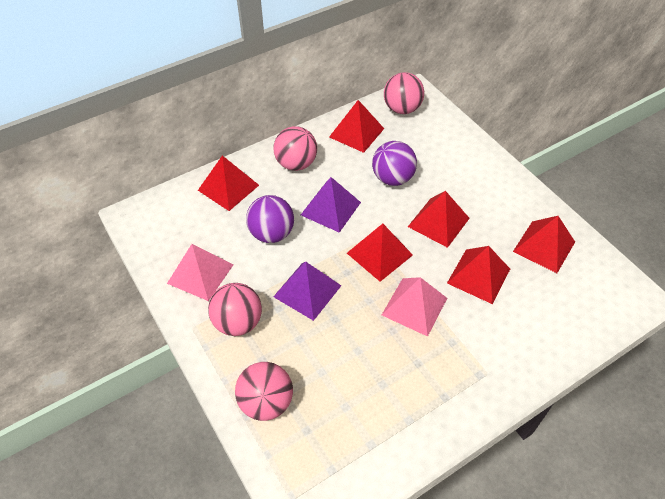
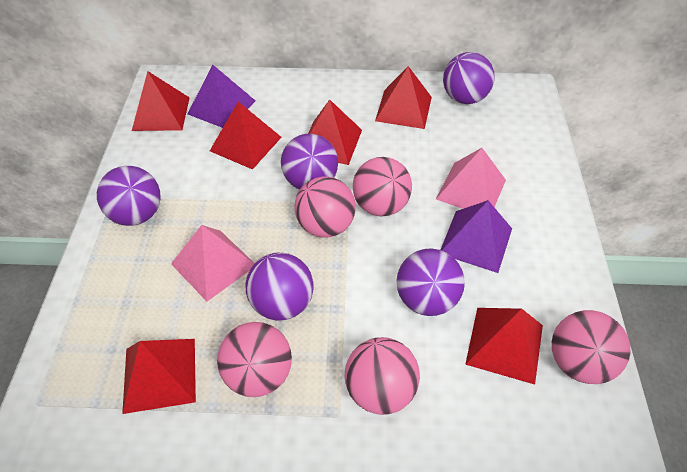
pink ball: 4 -> 5
purple ball: 2 -> 5

